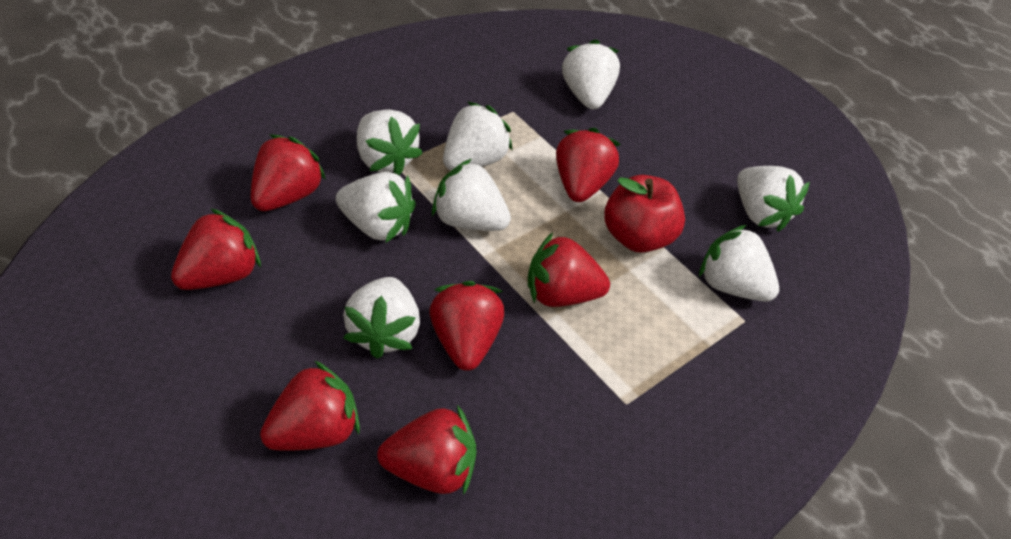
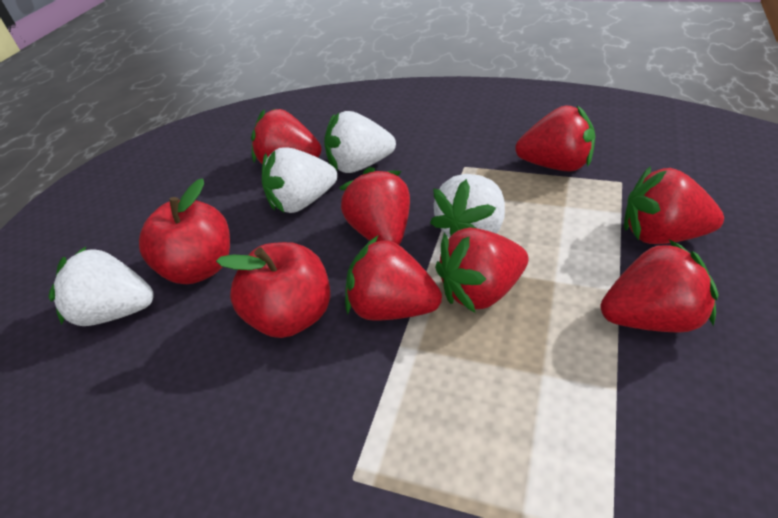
red apple: 1 -> 2
white strawberry: 8 -> 4

